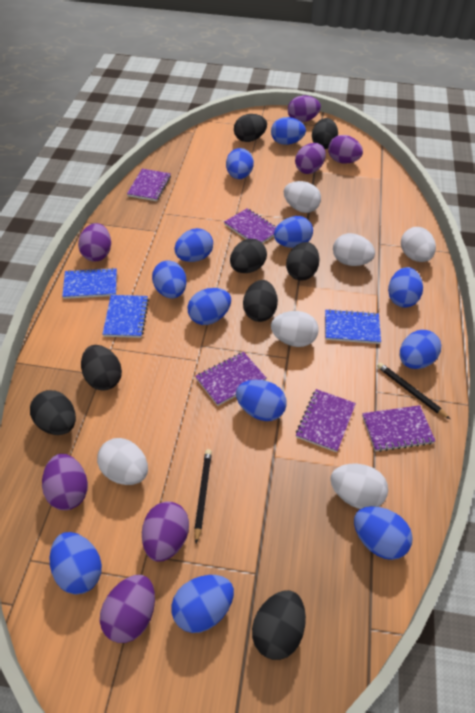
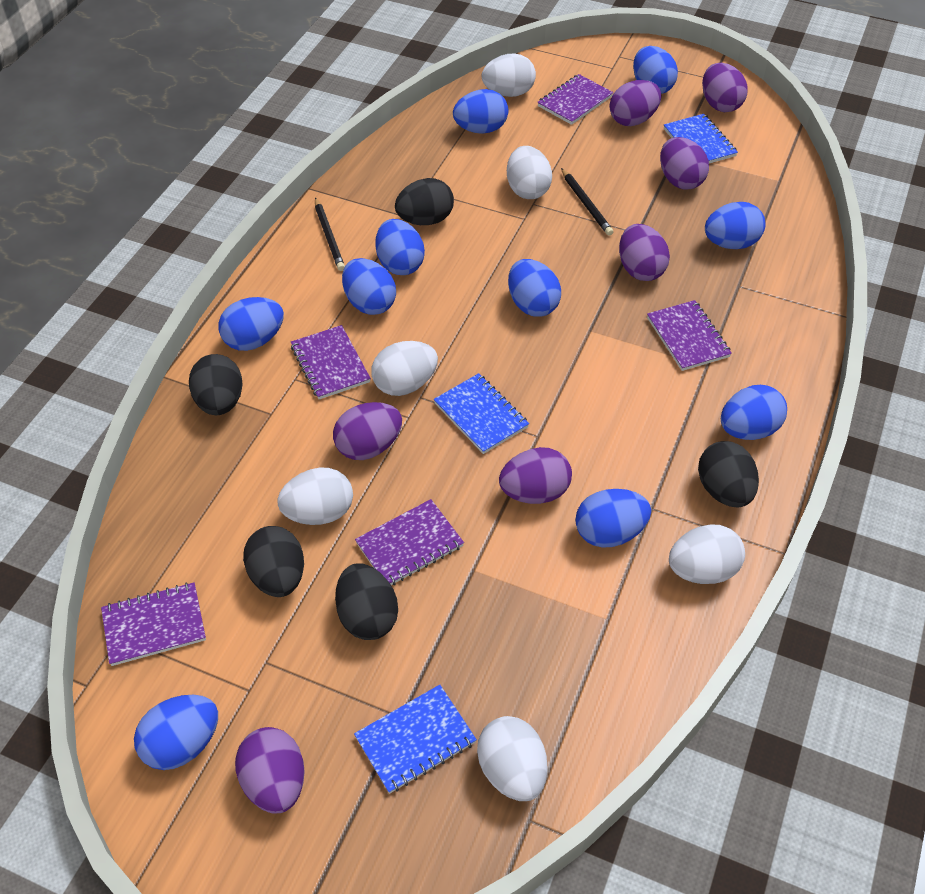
black egg: 8 -> 5
blue egg: 12 -> 10

